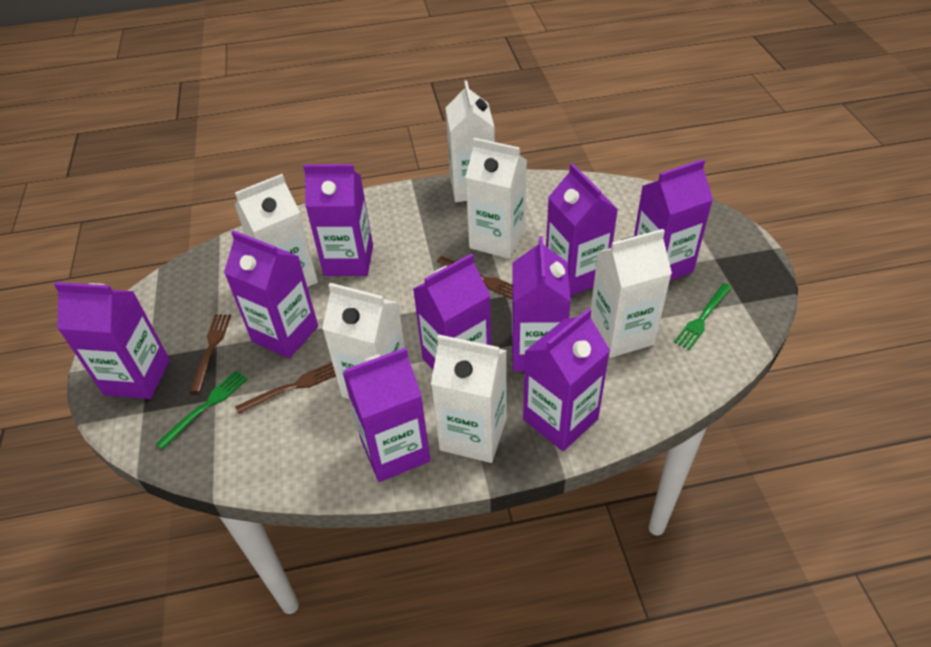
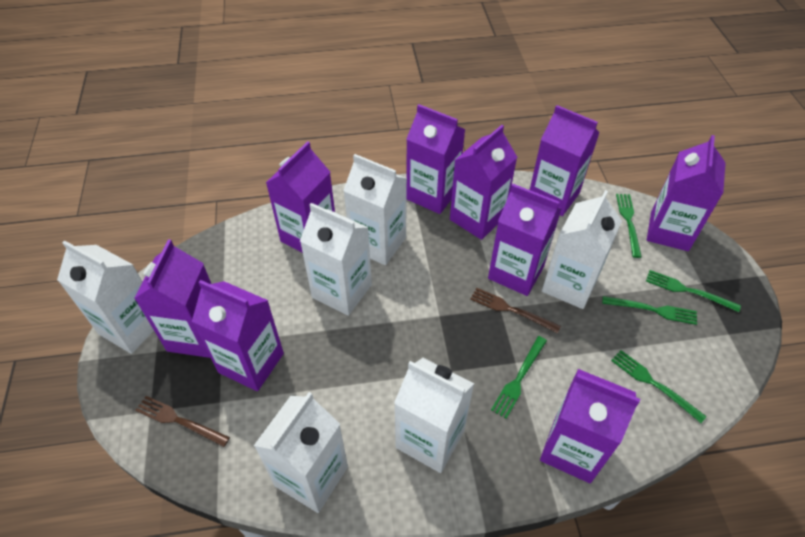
brown fork: 3 -> 2
green fork: 2 -> 5

